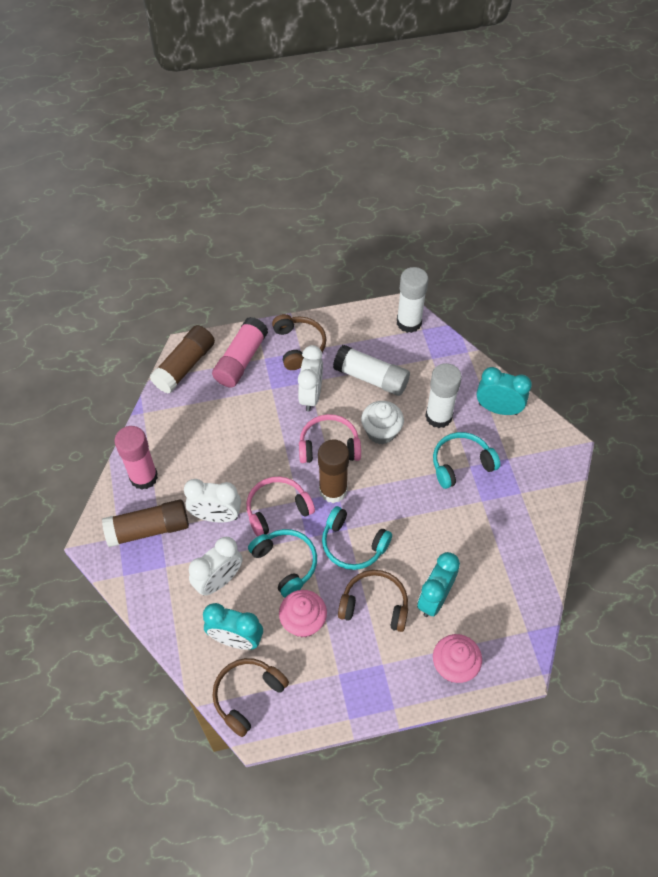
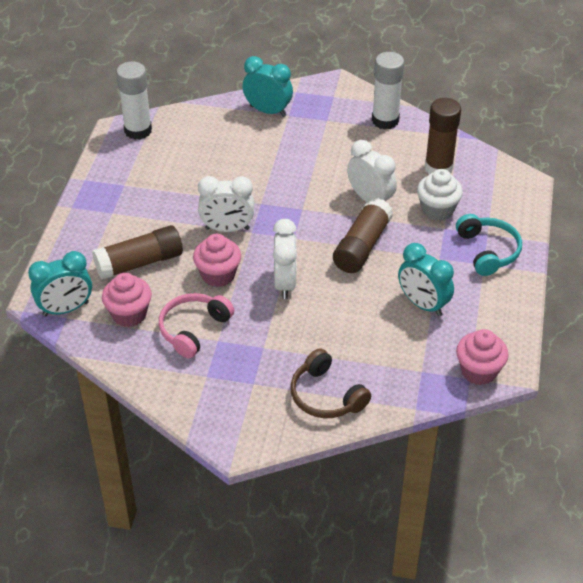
brown headphones: 3 -> 1
pink cupcake: 2 -> 3
pink glue stick: 2 -> 0
pink headphones: 2 -> 1
turquoise headphones: 3 -> 1
white glue stick: 3 -> 2

